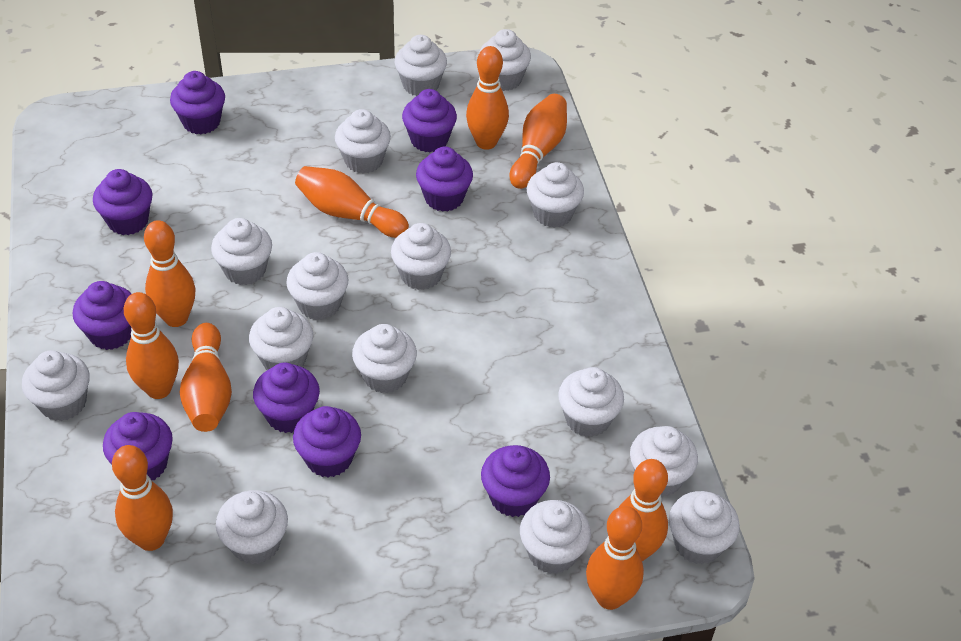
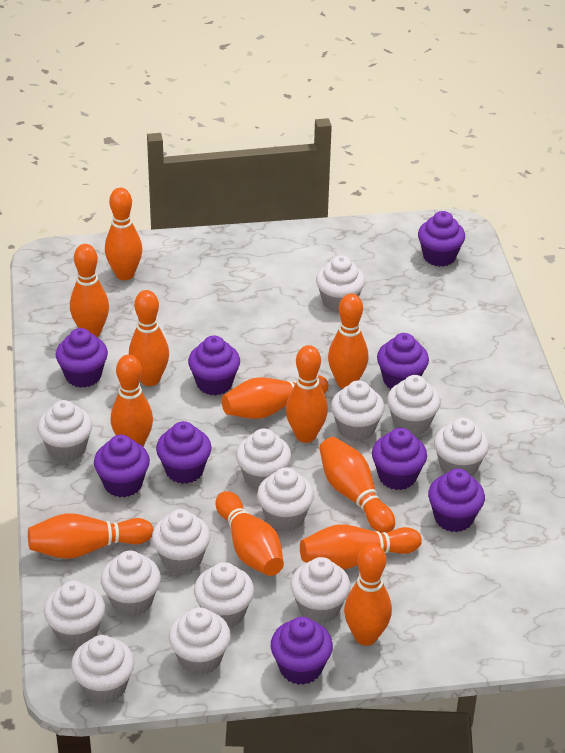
orange bowling pin: 9 -> 12
white cupcake: 15 -> 14

